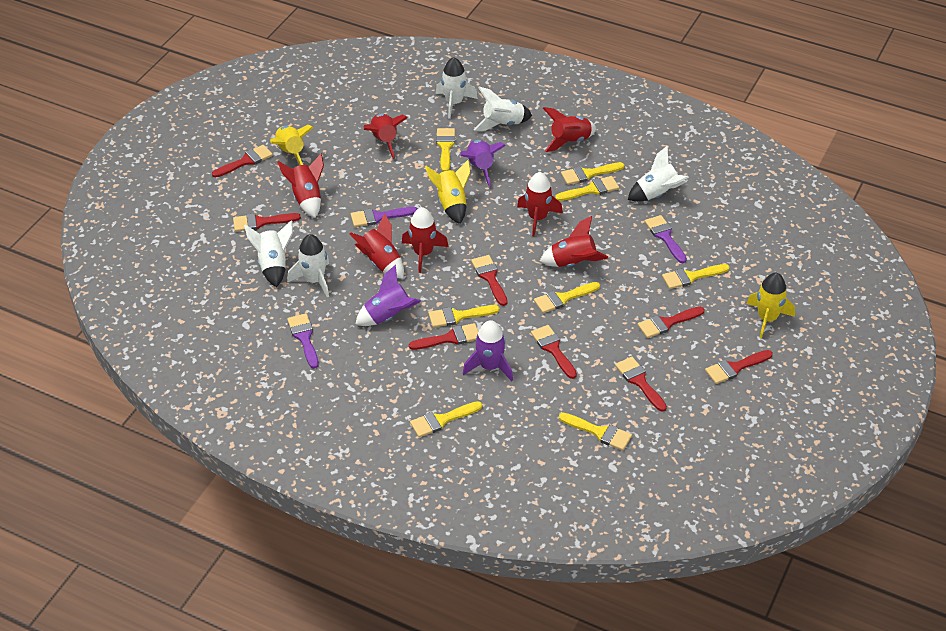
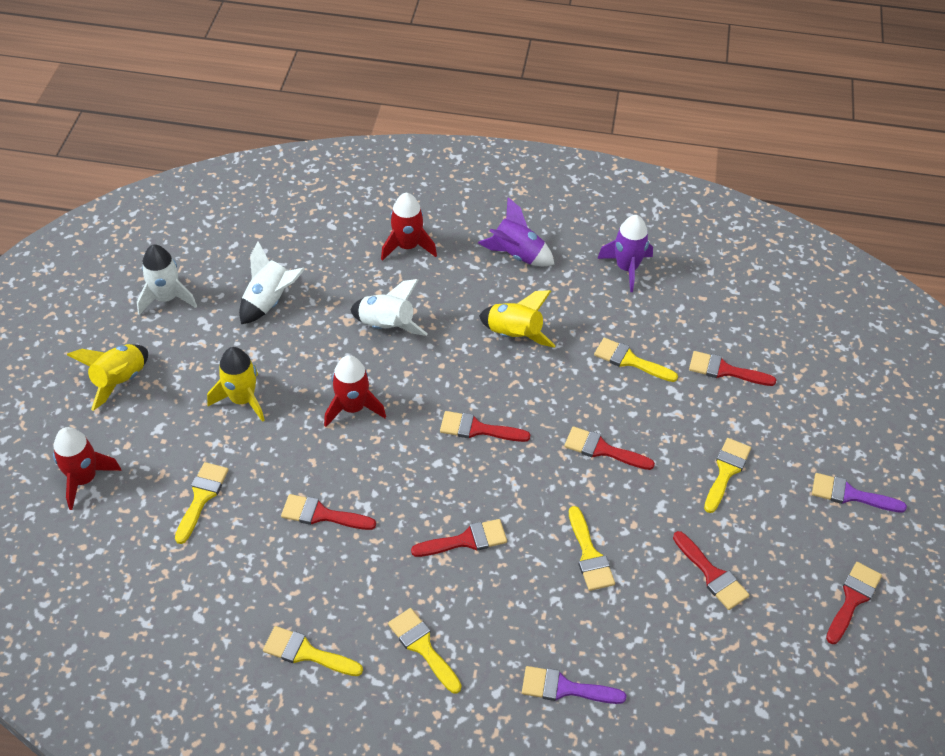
purple brush: 3 -> 2
purple rocket: 3 -> 2
red brush: 8 -> 7
red rocket: 7 -> 3
white rocket: 5 -> 3
yellow brush: 8 -> 6

